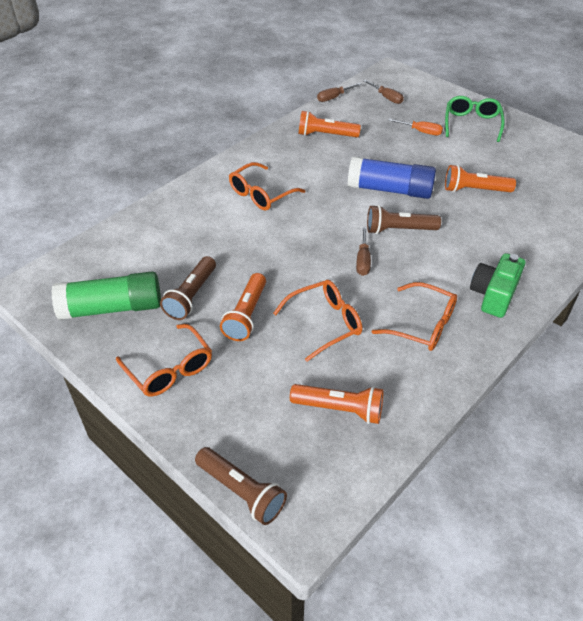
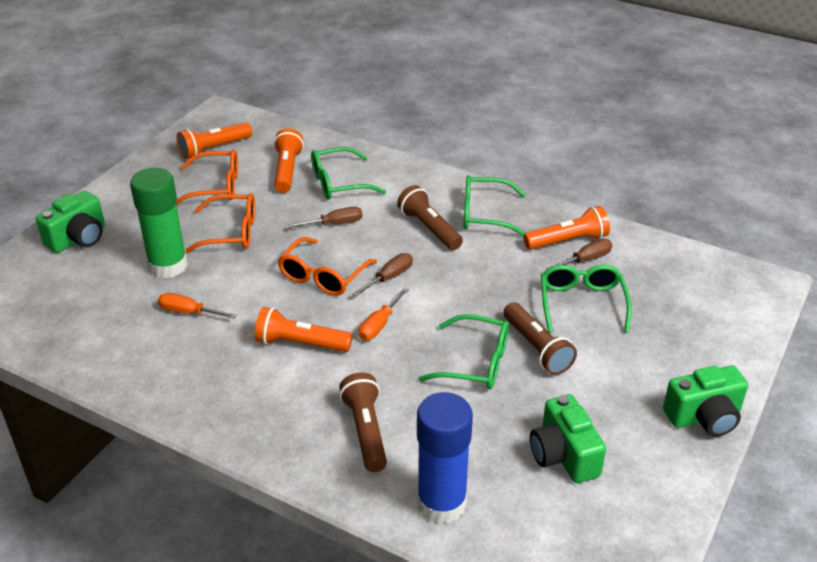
green camera: 1 -> 3
green glasses: 1 -> 4
orange glasses: 4 -> 3
orange screwdriver: 1 -> 2

